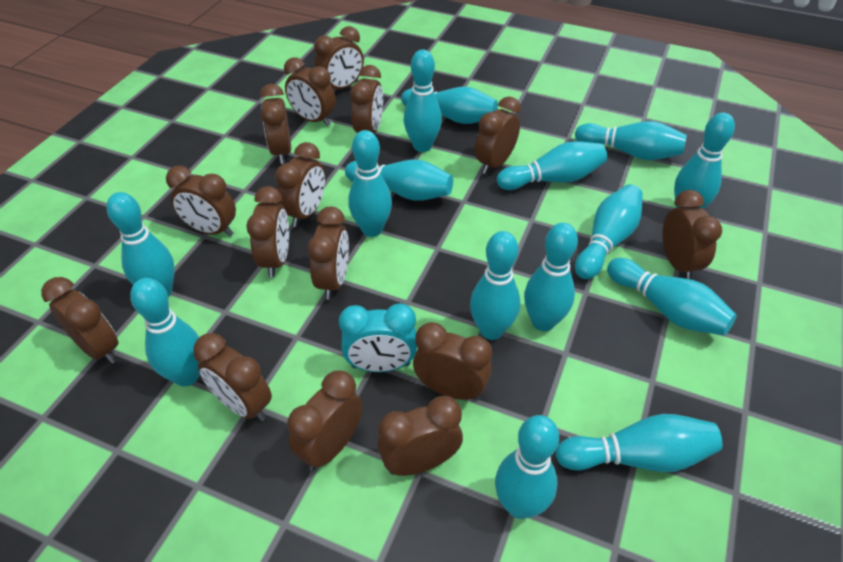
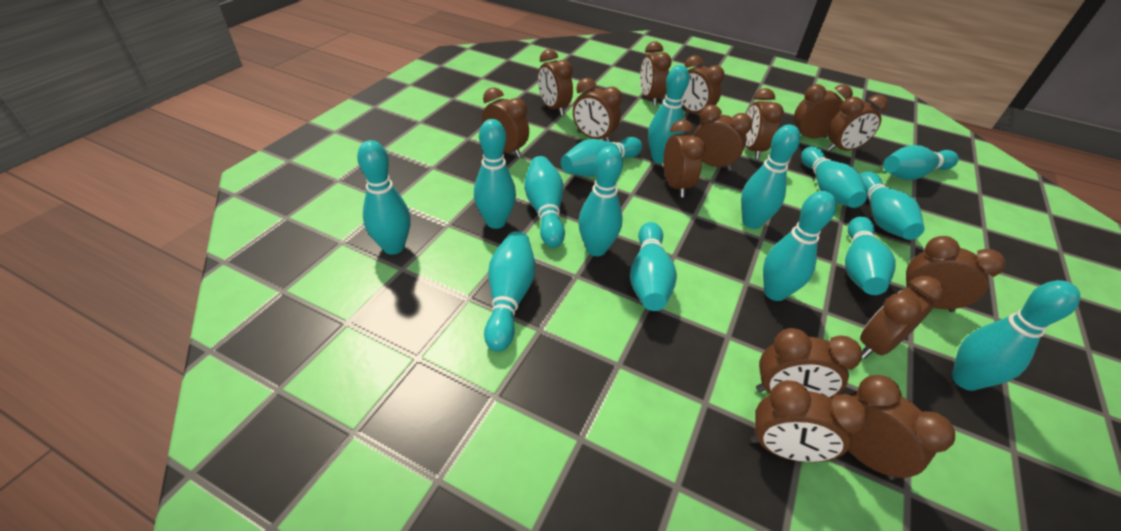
turquoise clock: 1 -> 0

